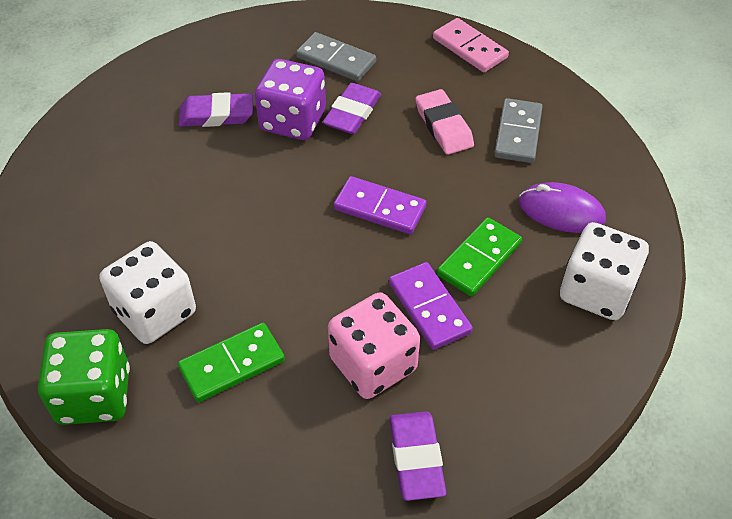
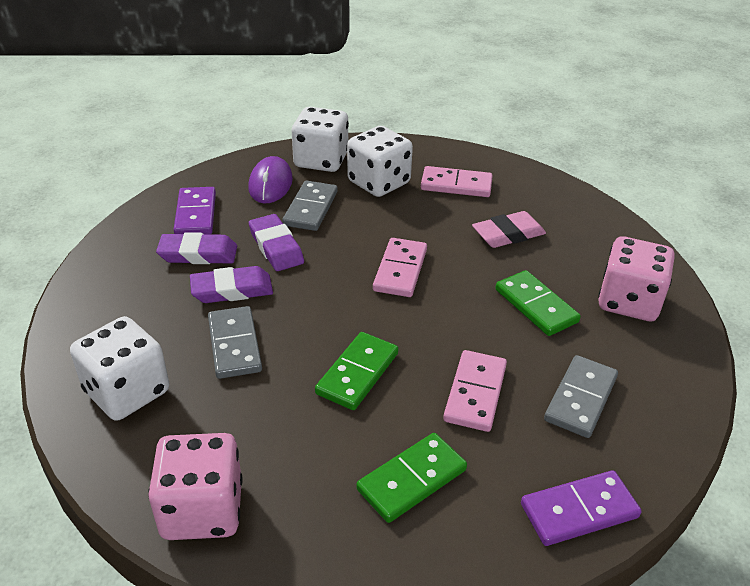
green dice: 1 -> 0
green domino: 2 -> 3
grey domino: 2 -> 3
pink dice: 1 -> 2
pink domino: 1 -> 3
purple dice: 1 -> 0
white dice: 2 -> 3

